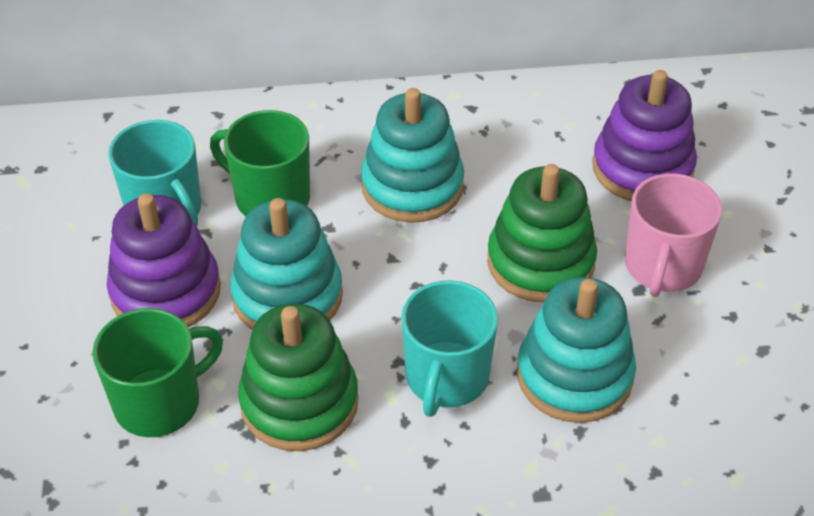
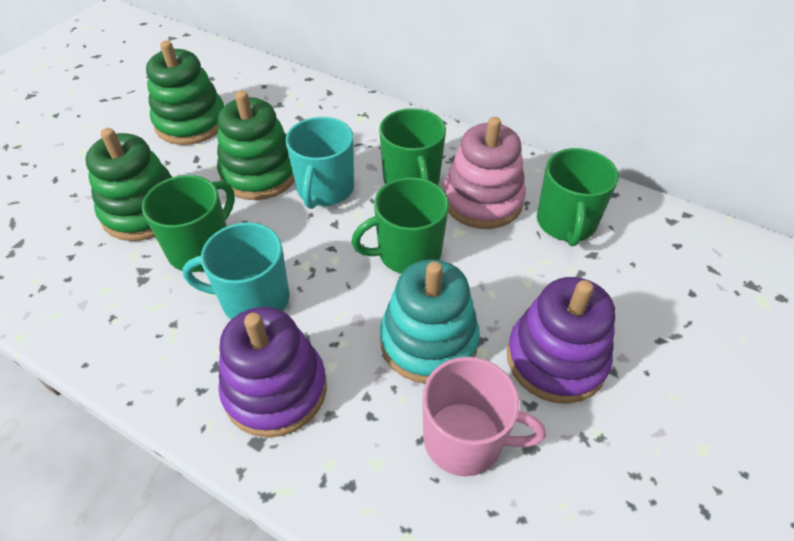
green mug: 2 -> 4
green stacking toy: 2 -> 3
pink stacking toy: 0 -> 1
turquoise stacking toy: 3 -> 1

